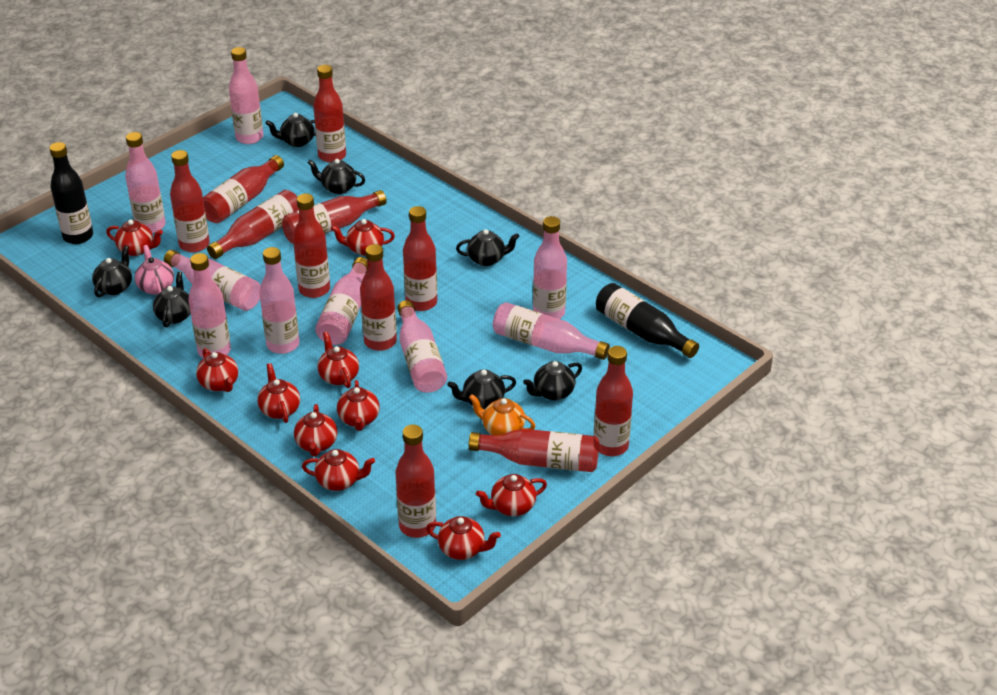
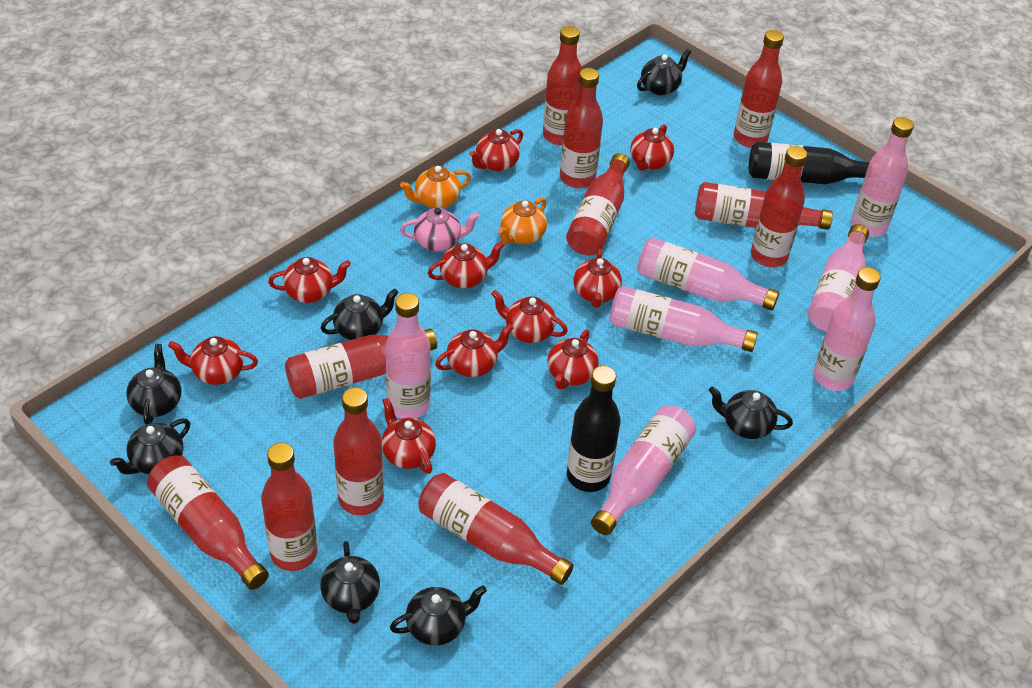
orange teapot: 1 -> 2
pink bottle: 9 -> 7

